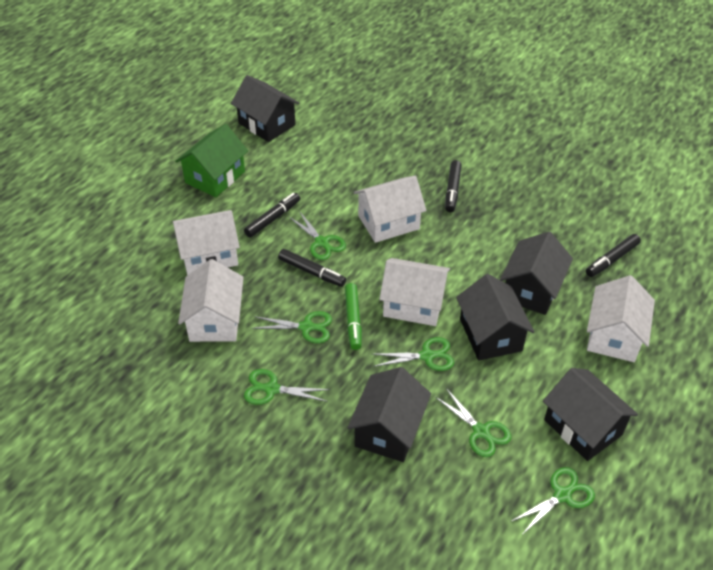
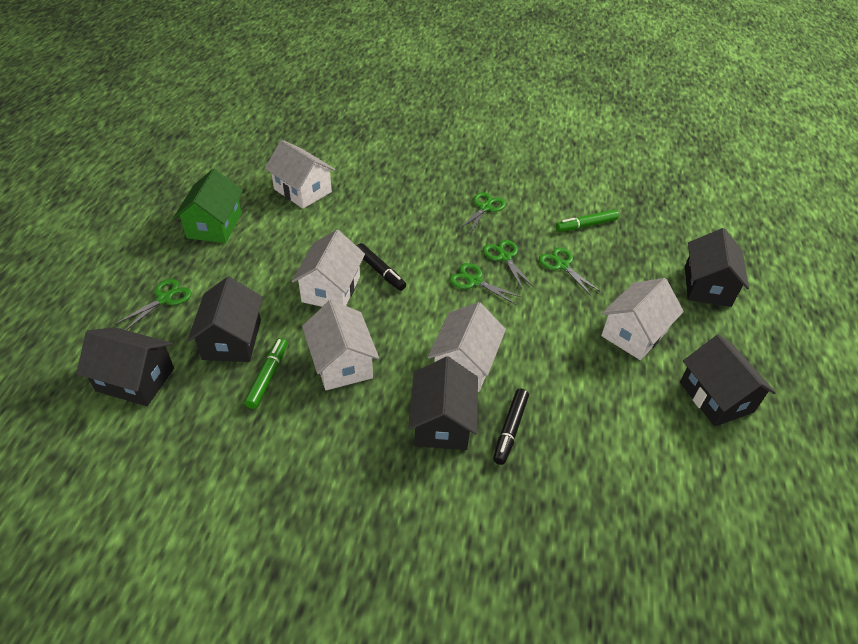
black marker: 4 -> 2
green marker: 1 -> 2
green scissors: 6 -> 5

